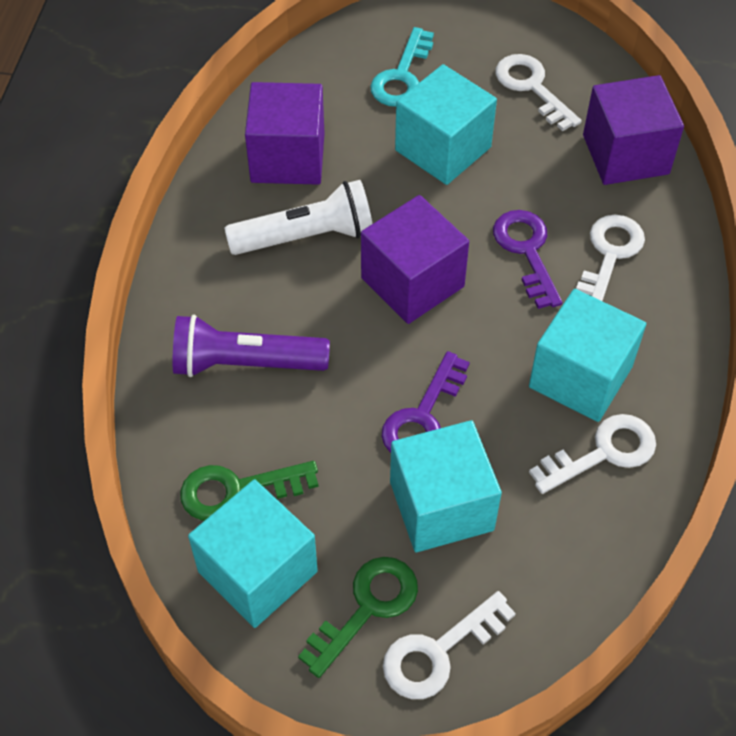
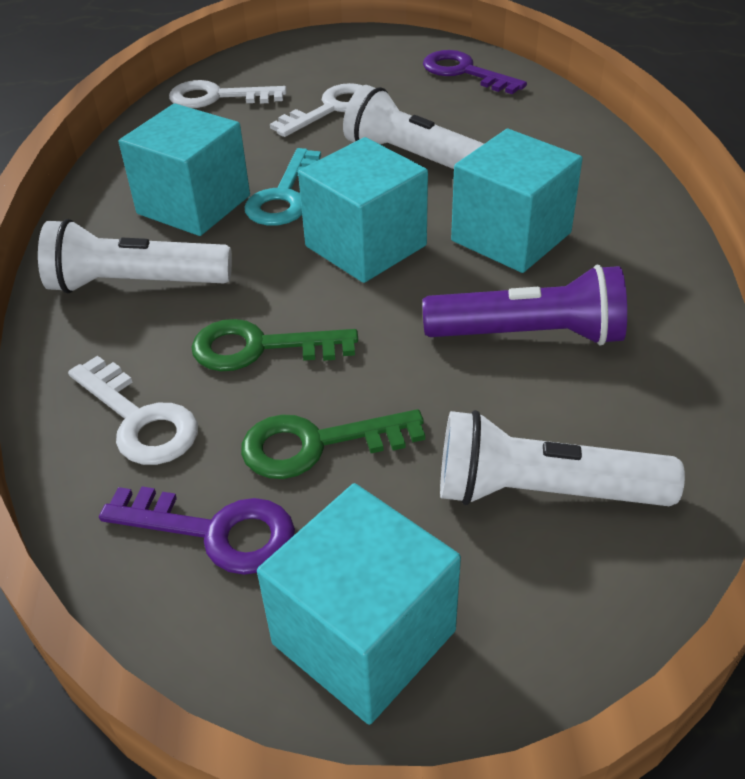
purple cube: 3 -> 0
white flashlight: 1 -> 3
white key: 4 -> 3

